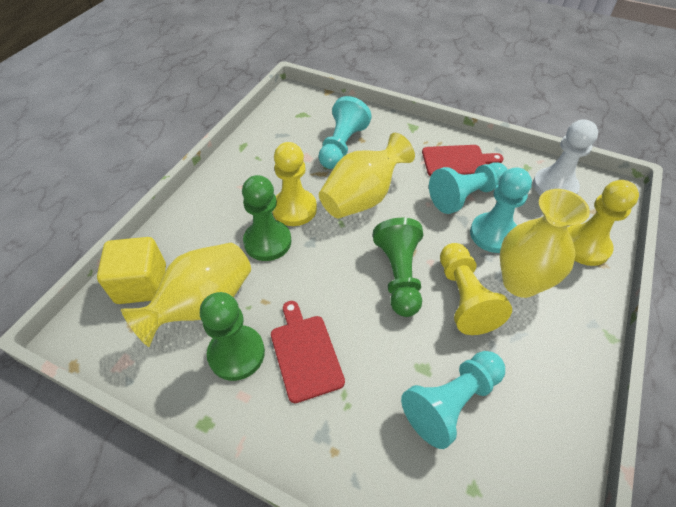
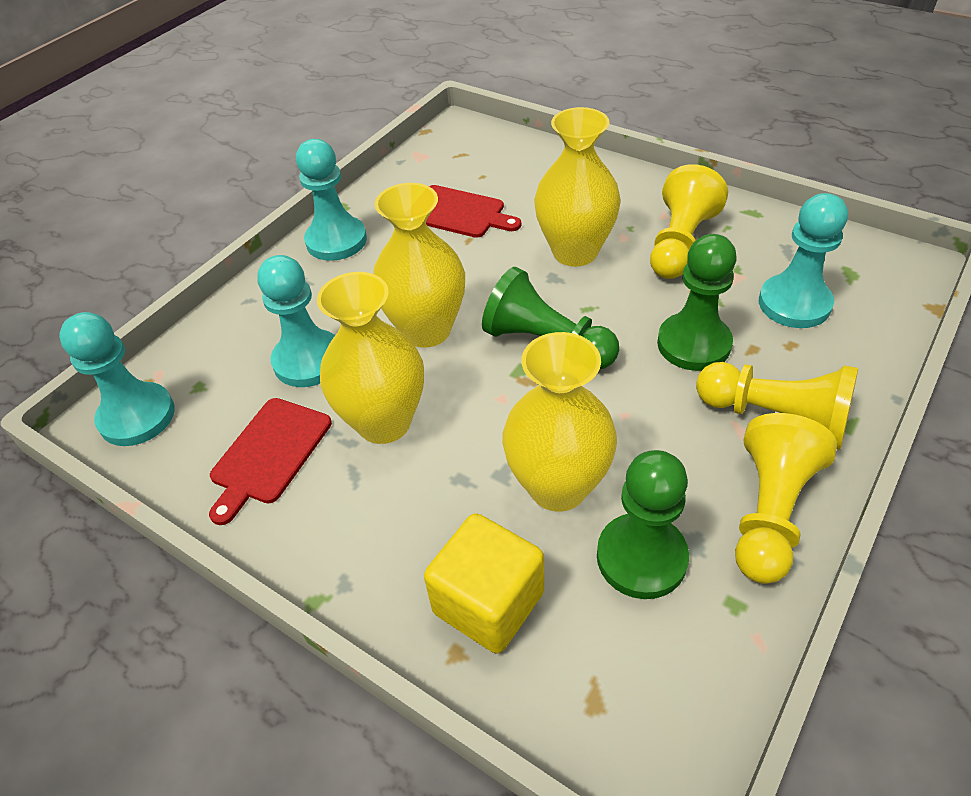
white pawn: 1 -> 0
yellow vase: 3 -> 4

